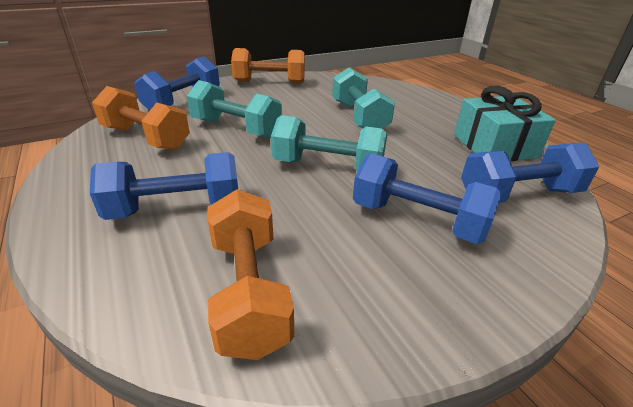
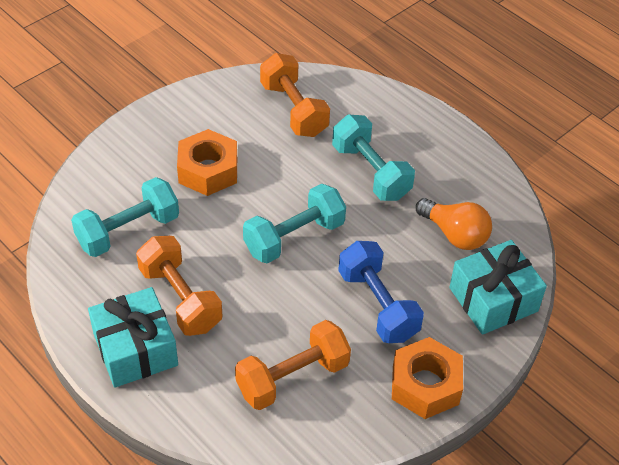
blue dumbbell: 4 -> 1
orange light bulb: 0 -> 1
orange nut: 0 -> 2
turquoise gift: 1 -> 2

